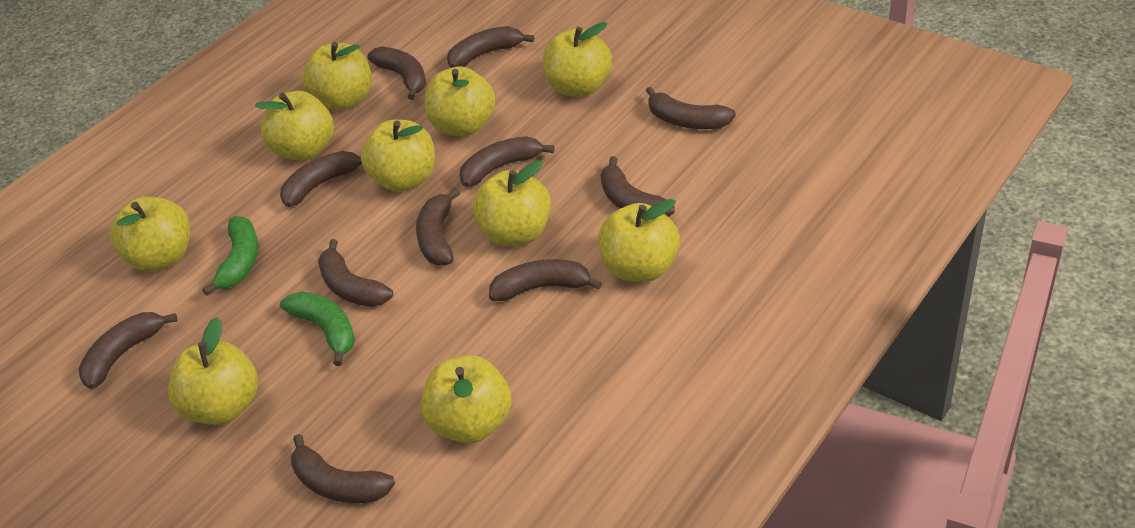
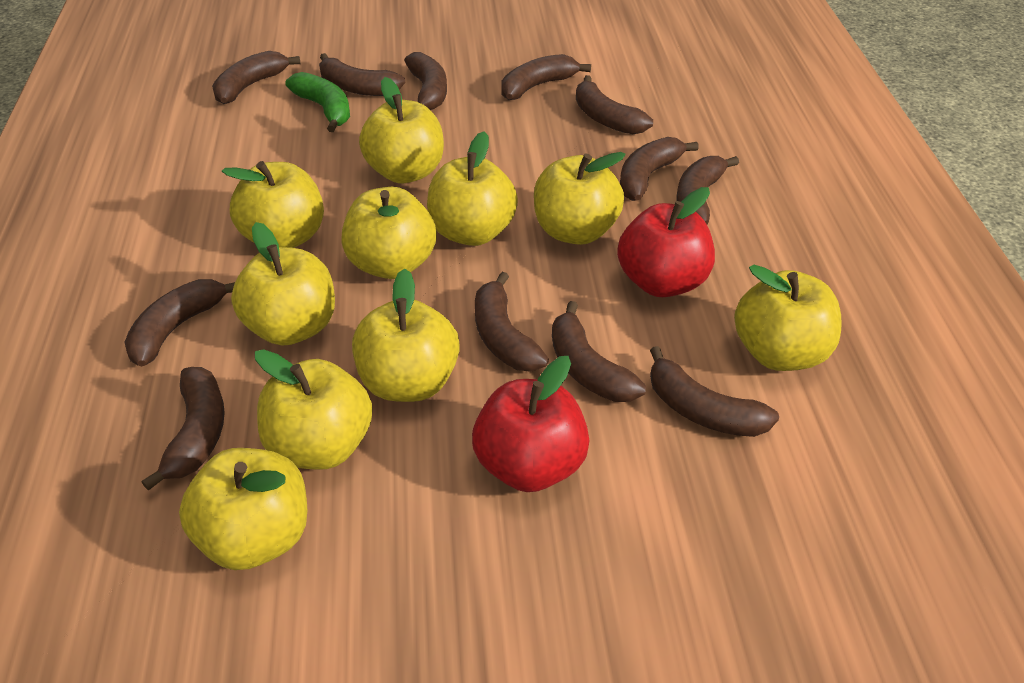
brown banana: 11 -> 12
green banana: 2 -> 1
red apple: 0 -> 2

